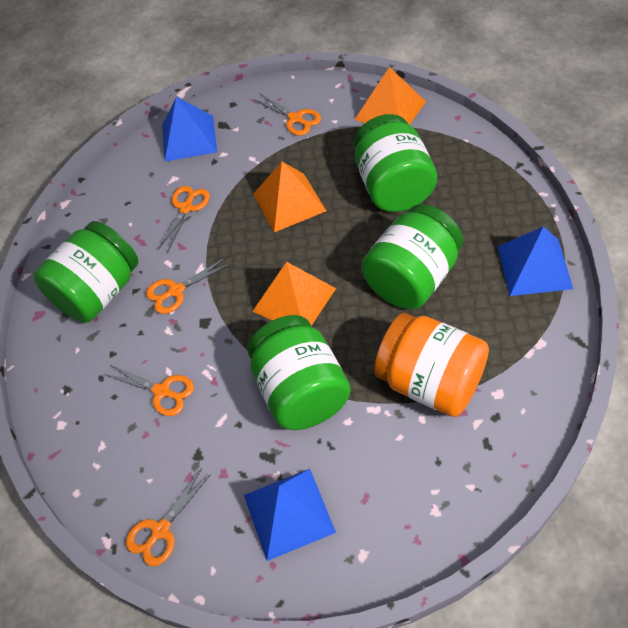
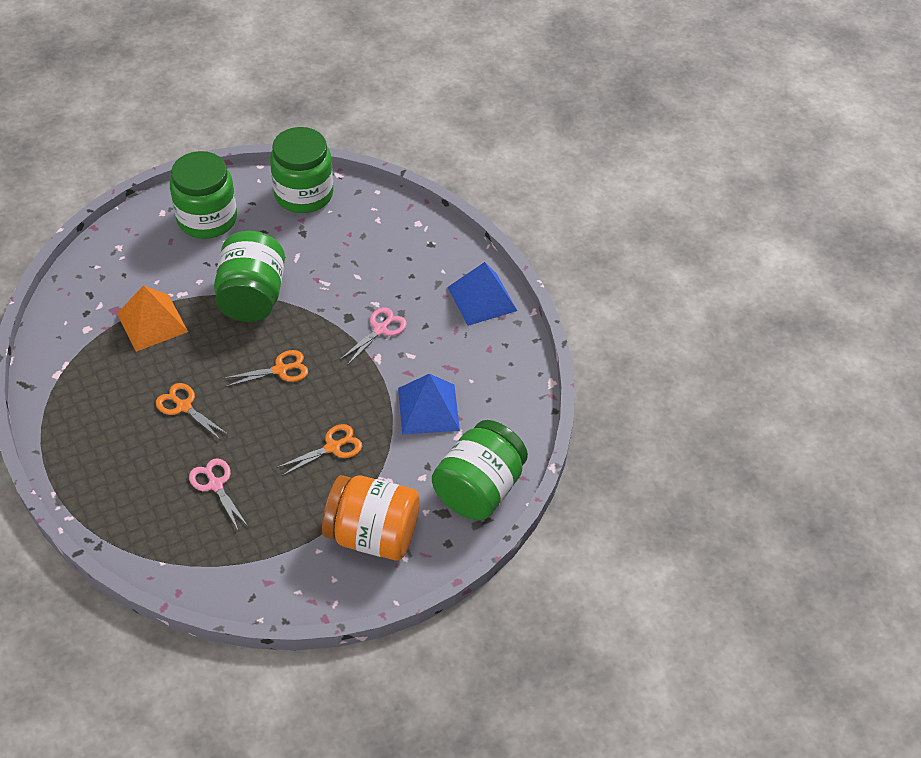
blue pyramid: 3 -> 2
orange pyramid: 3 -> 1
orange scissors: 5 -> 3
pink scissors: 0 -> 2

